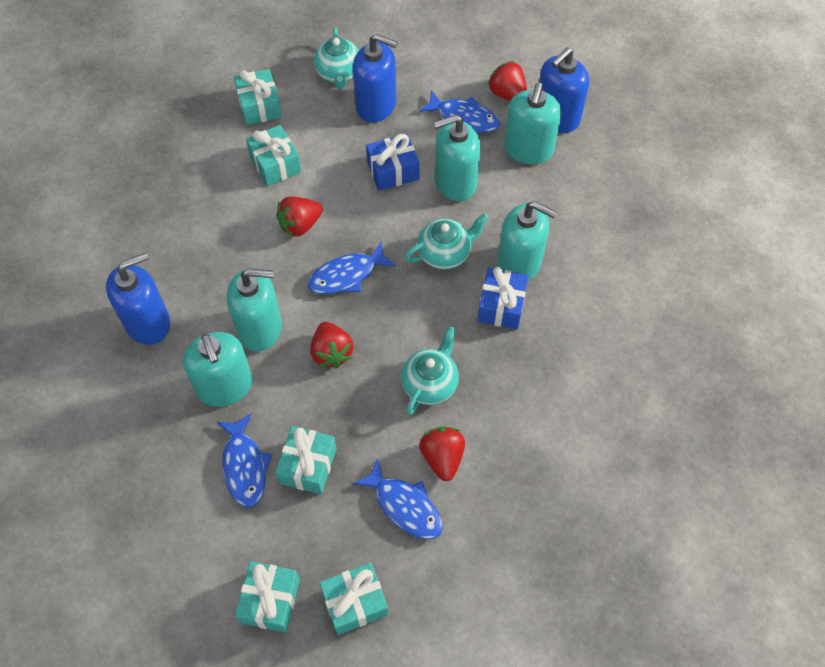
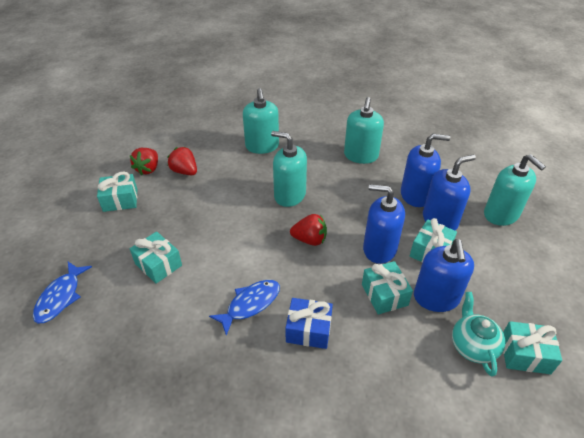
blue fish: 4 -> 2
blue gift: 2 -> 1
blue soap dispenser: 3 -> 4
red strawberry: 4 -> 3
turquoise soap dispenser: 5 -> 4
turquoise teapot: 3 -> 1

